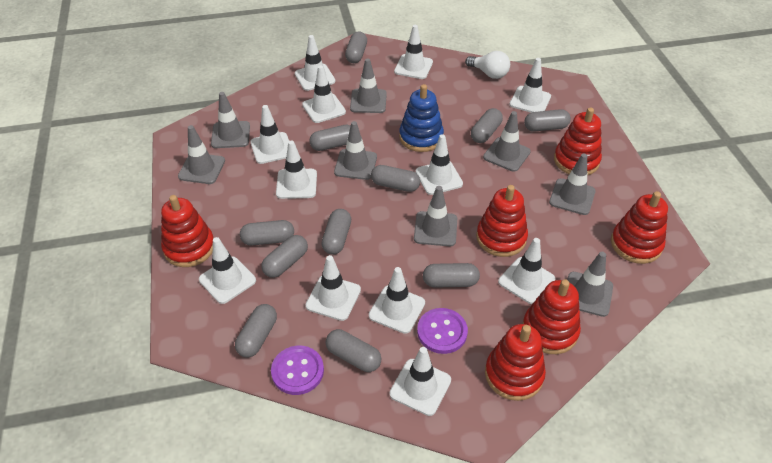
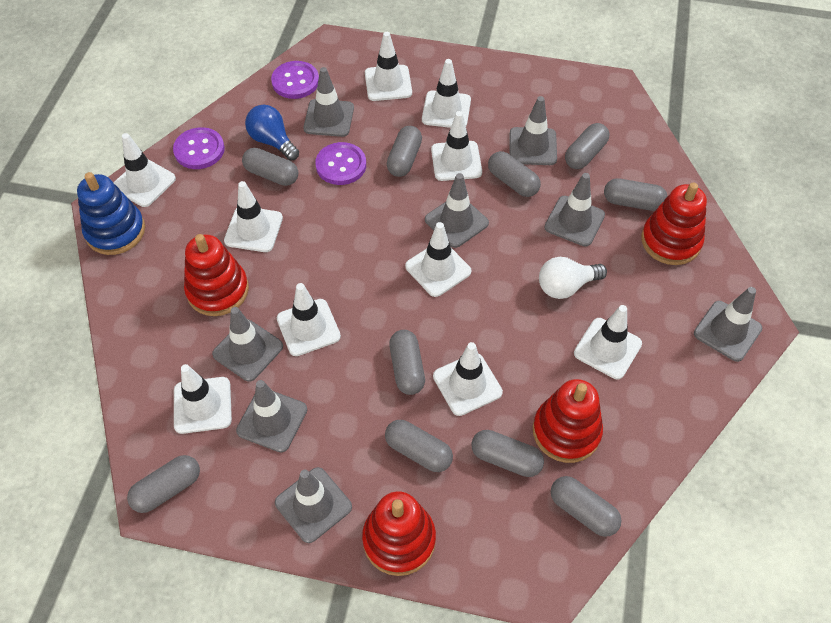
blue light bulb: 0 -> 1
grey capsule: 11 -> 10
purple button: 2 -> 3
red stacking toy: 6 -> 4
white traffic cone: 12 -> 10

